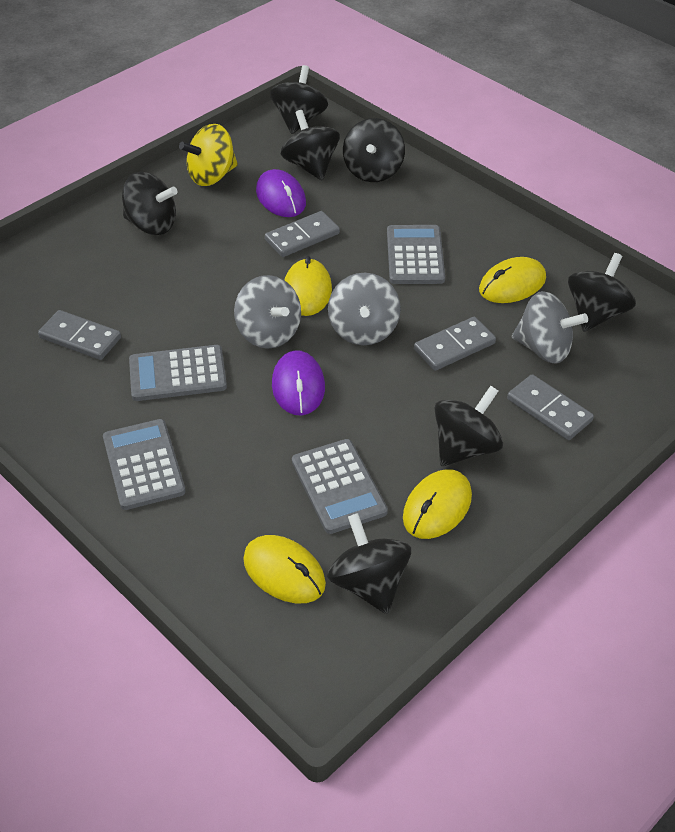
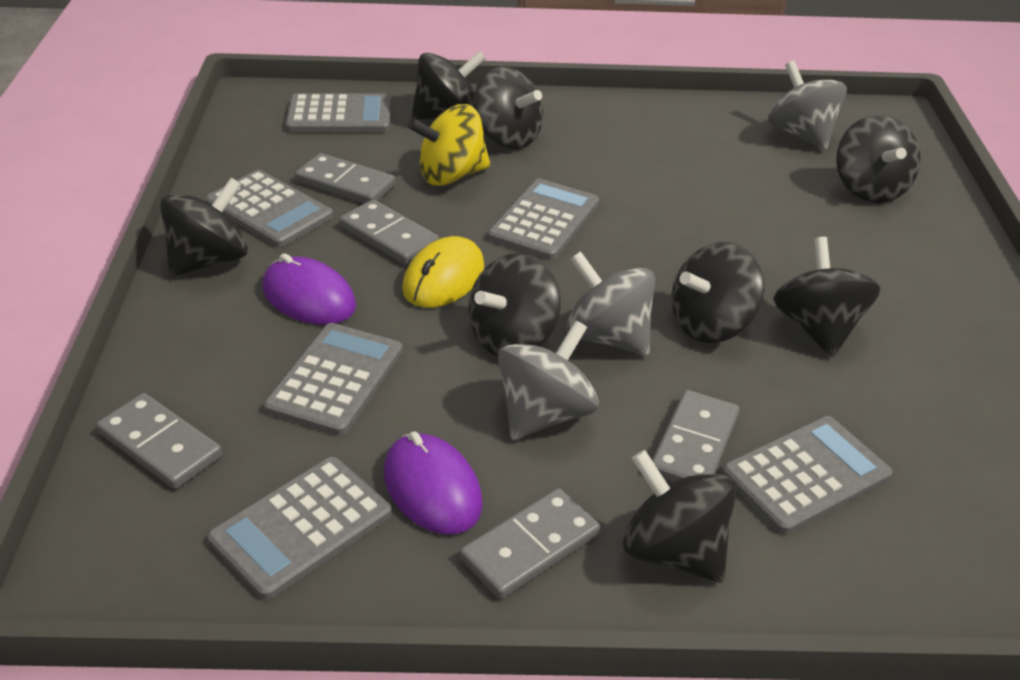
black spinning top: 7 -> 8
grey calculator: 4 -> 6
grey domino: 4 -> 5
yellow mouse: 4 -> 1

